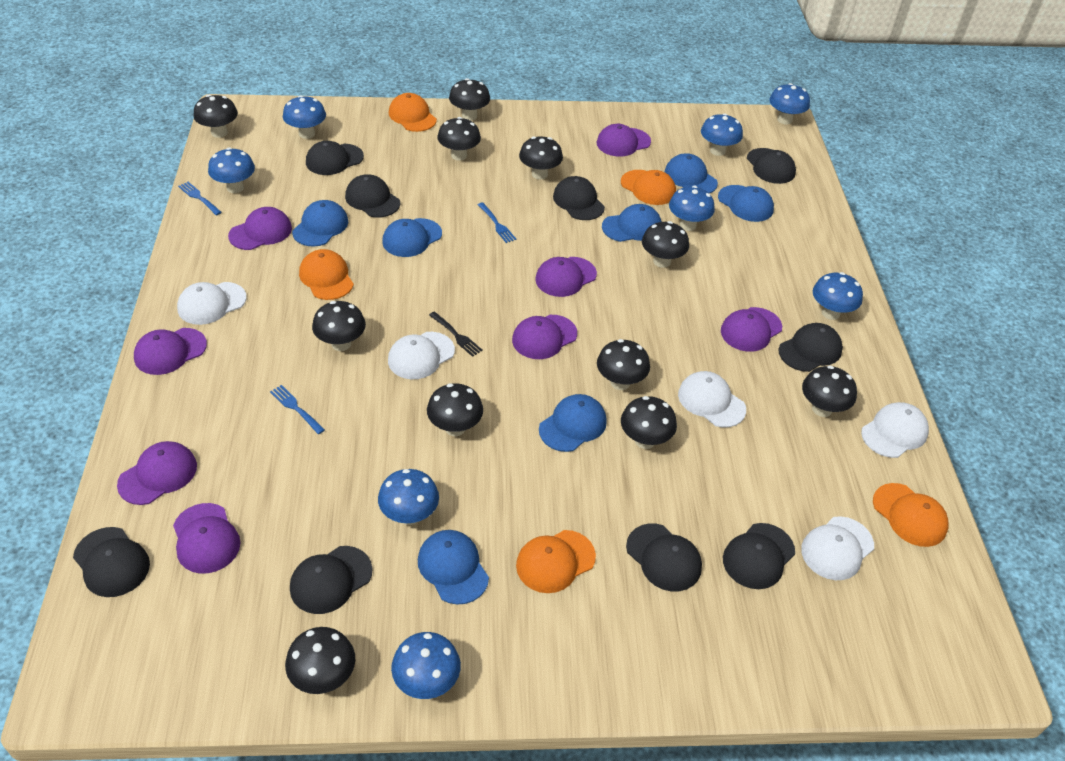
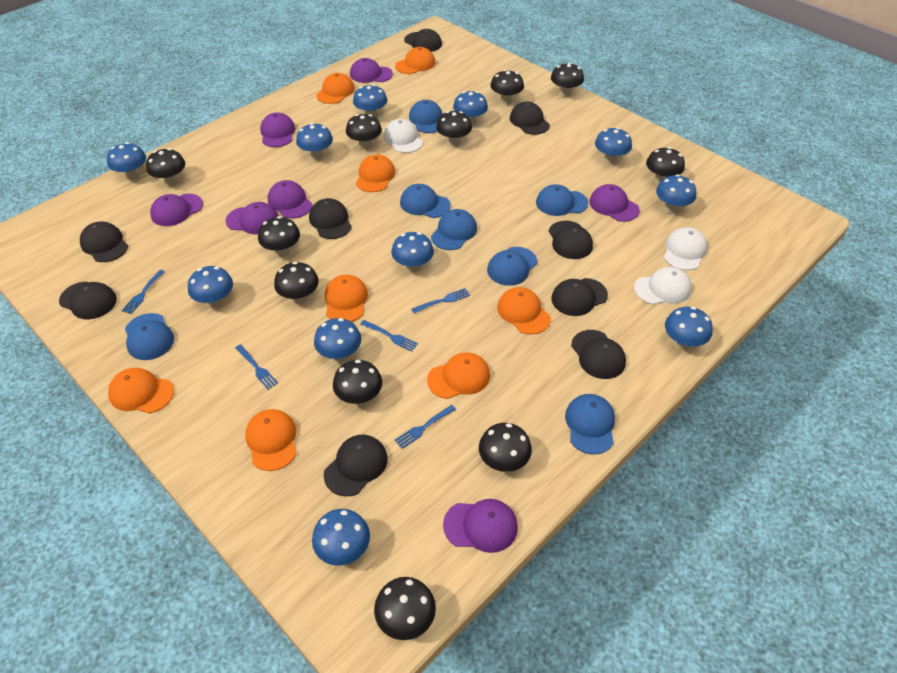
black fork: 1 -> 0
blue fork: 3 -> 5
blue mushroom: 8 -> 11
orange cap: 5 -> 8
purple cap: 8 -> 7
white cap: 5 -> 3

